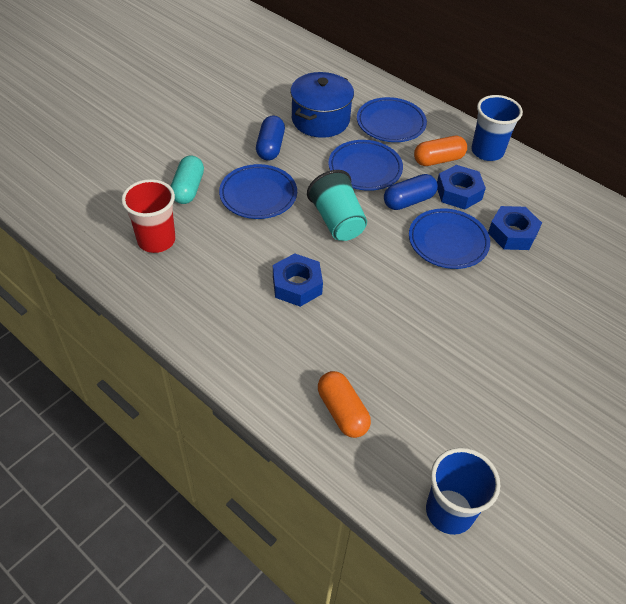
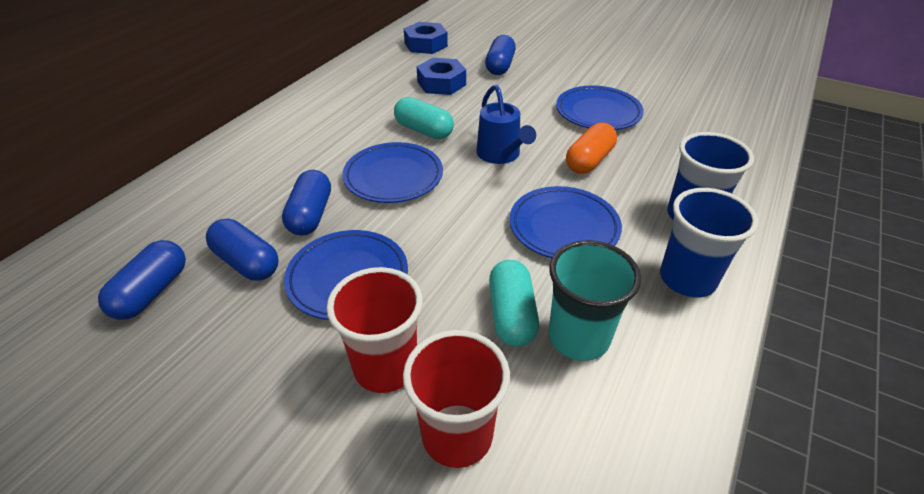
blue capsule: 2 -> 4
blue nut: 3 -> 2
blue pot: 1 -> 0
blue watering can: 0 -> 1
orange capsule: 2 -> 1
red cup: 1 -> 2
turquoise capsule: 1 -> 2

